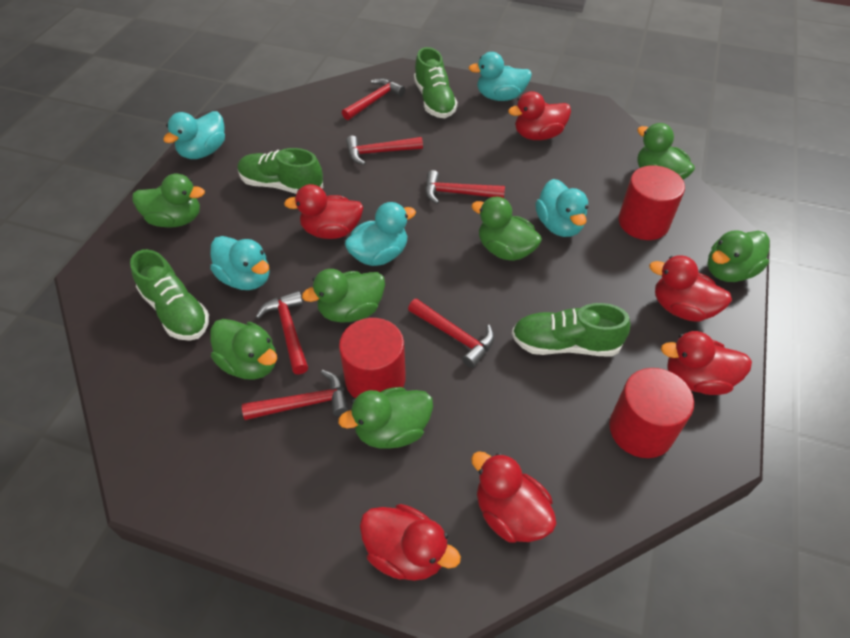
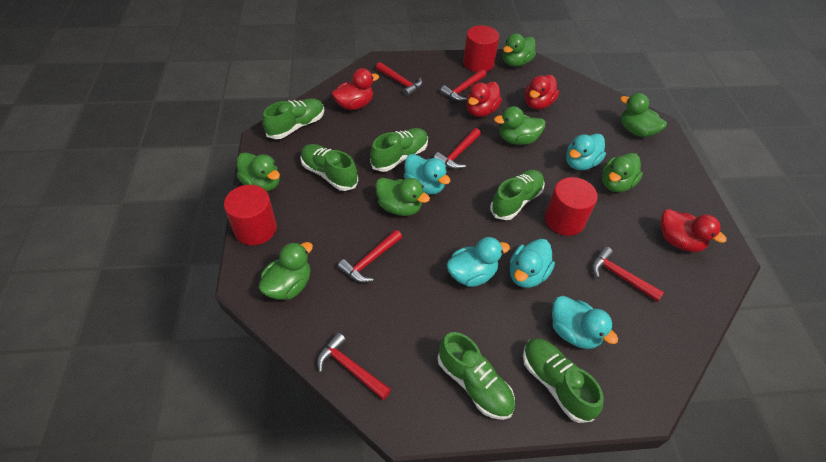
green shoe: 4 -> 6
red duck: 6 -> 4

